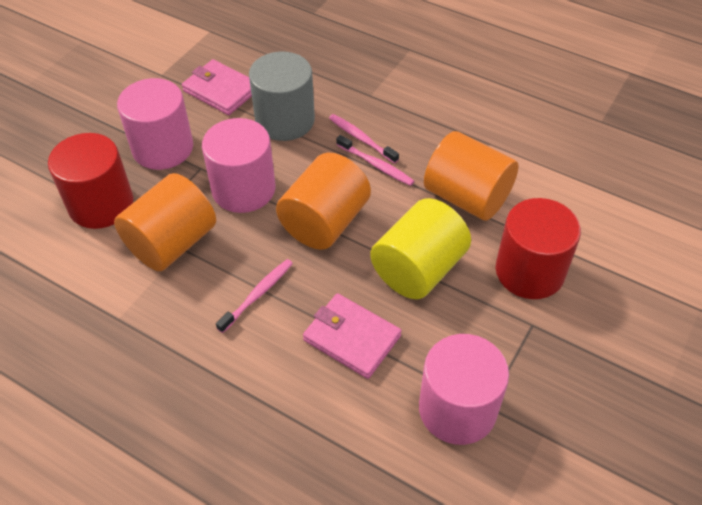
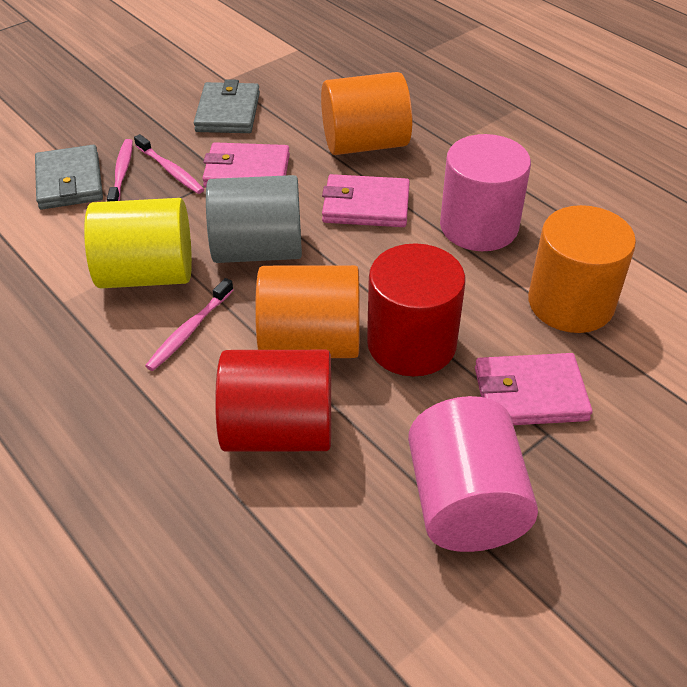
grey wallet: 0 -> 2
pink cylinder: 3 -> 2
pink wallet: 2 -> 3

